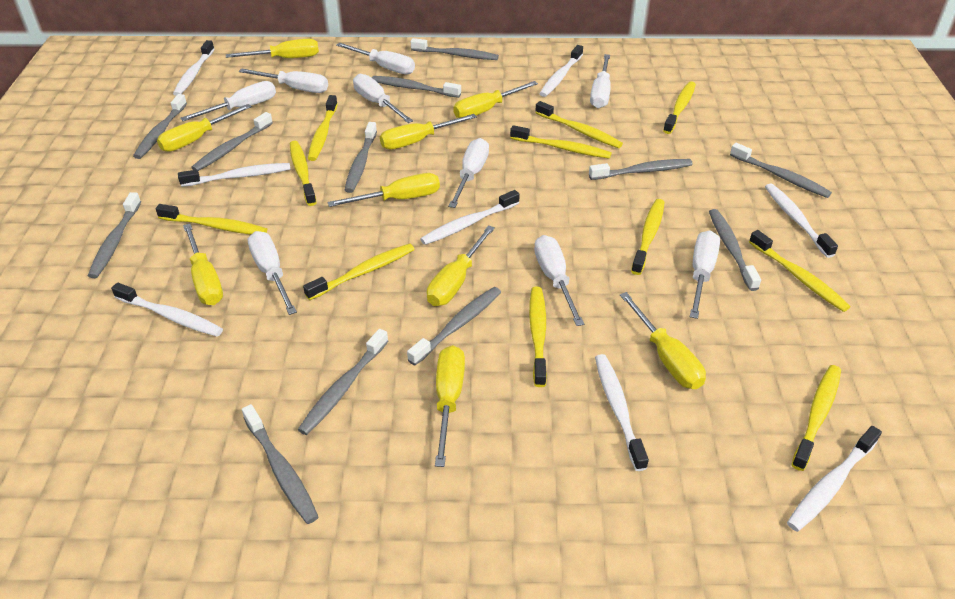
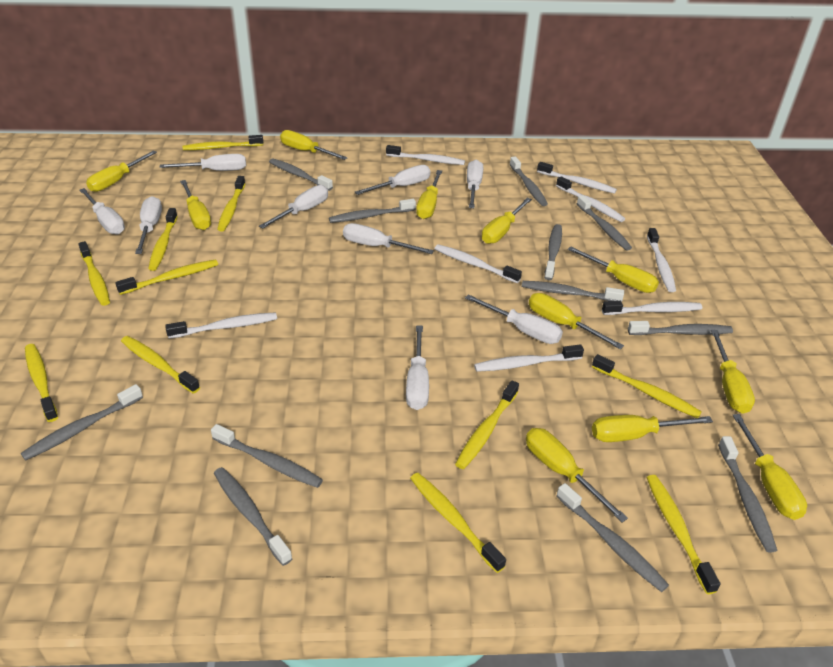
yellow screwdriver: 9 -> 11

